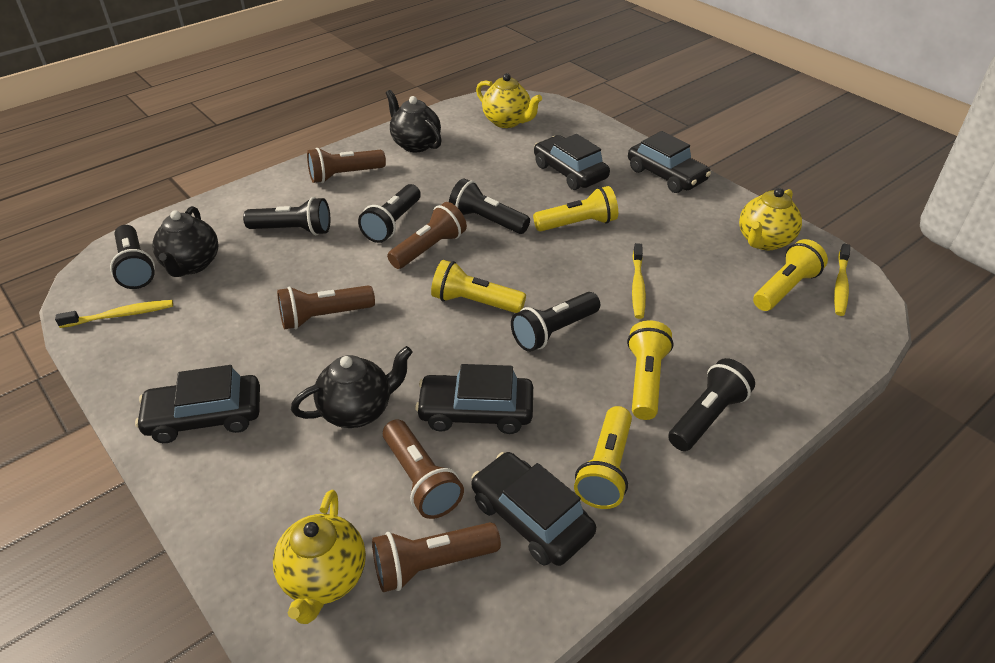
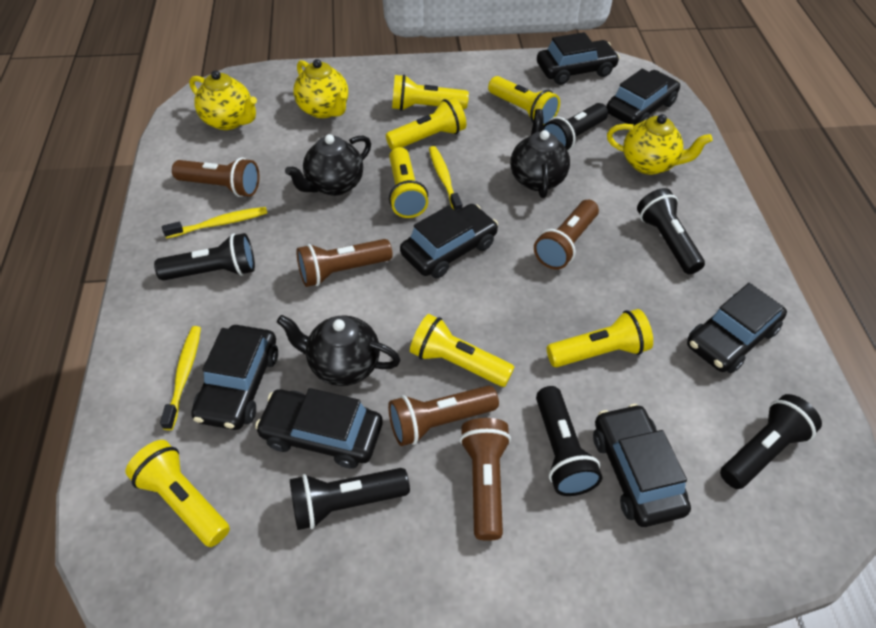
black car: 5 -> 7
yellow flashlight: 5 -> 7

